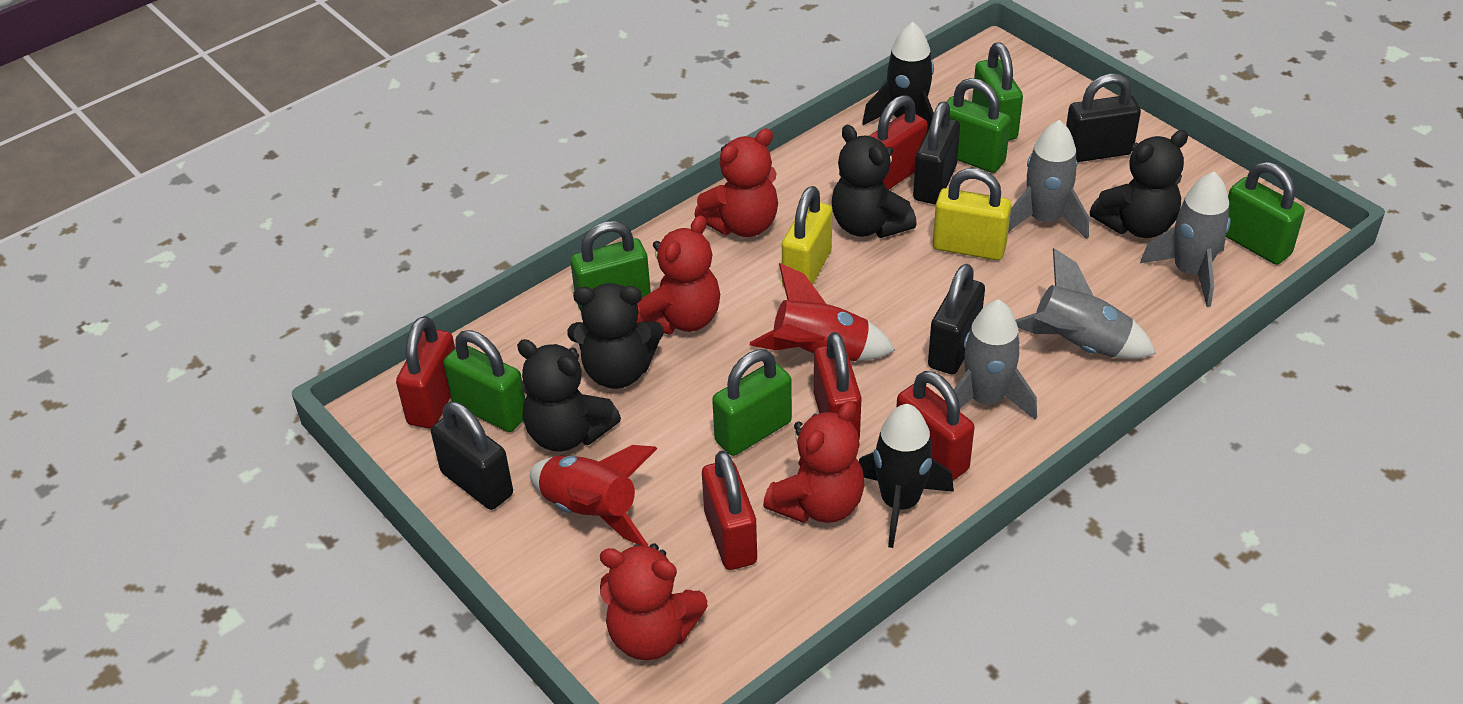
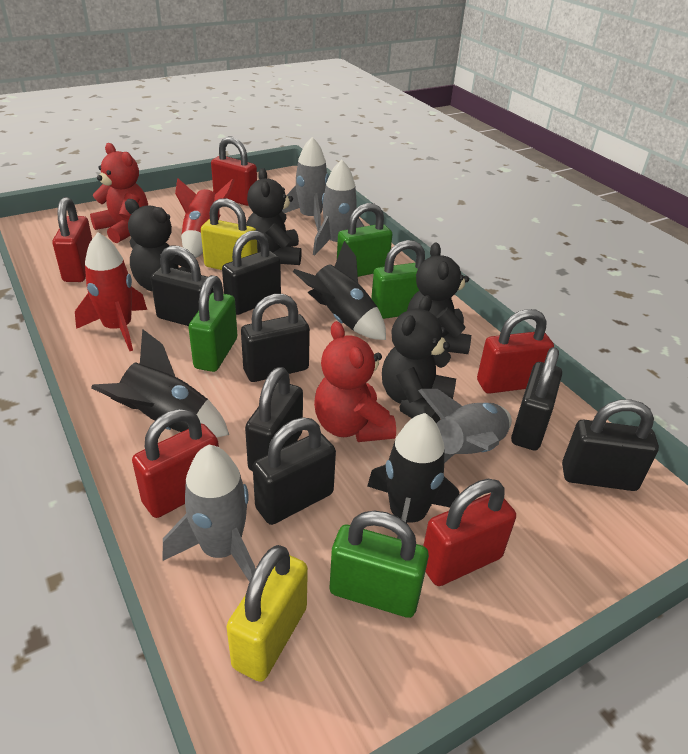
black padlock: 4 -> 7
black rocket: 2 -> 3
green padlock: 6 -> 4
red teddy bear: 4 -> 2

